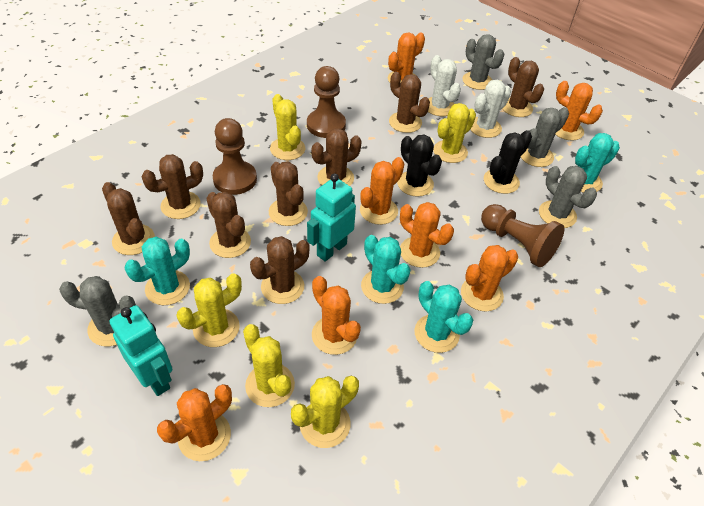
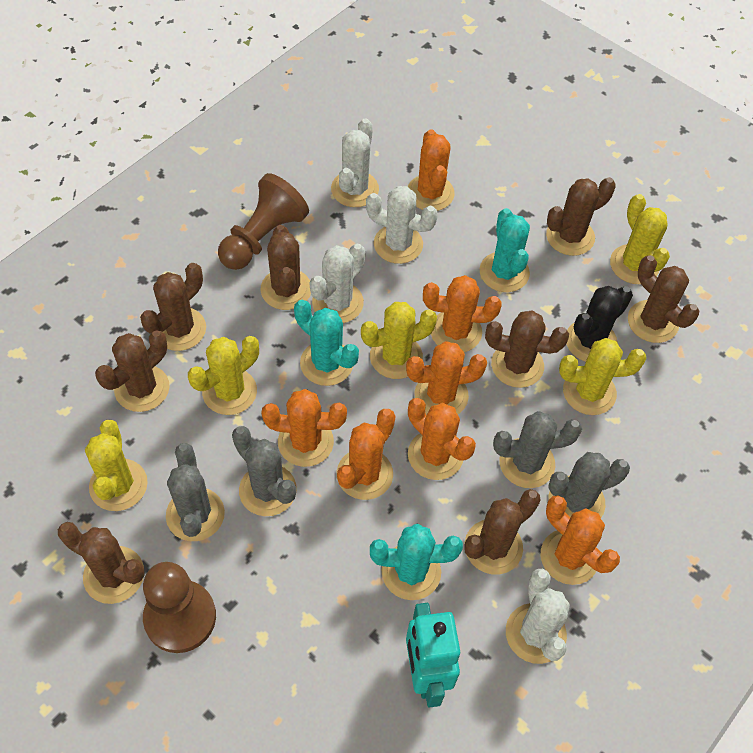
black cactus: 2 -> 1
brown pawn: 3 -> 2
turquoise cactus: 4 -> 3
turquoise robot: 2 -> 1
white cactus: 2 -> 4

